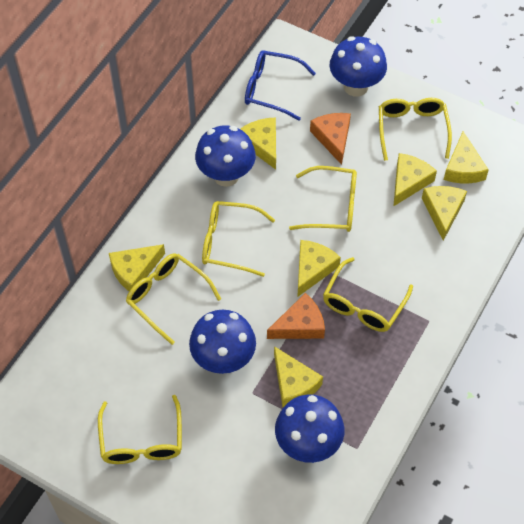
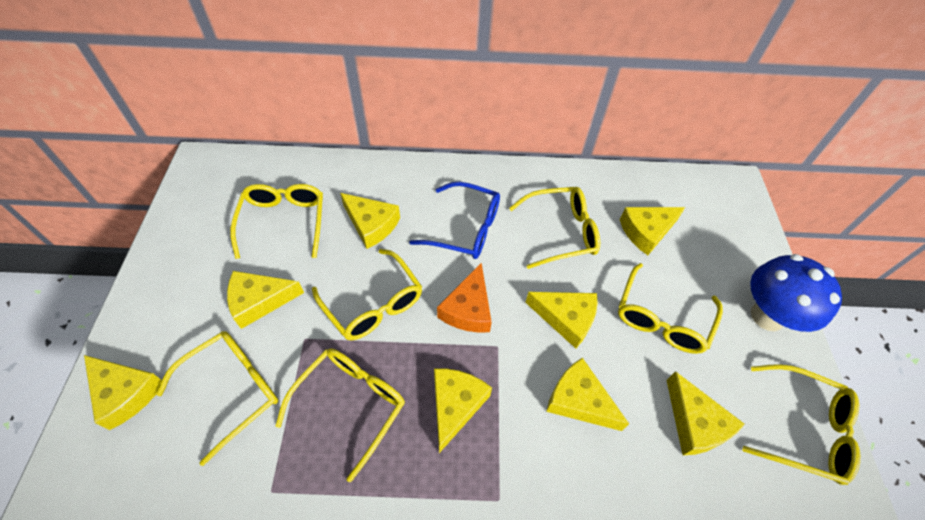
blue mushroom: 4 -> 1
orange cheese: 2 -> 1
yellow cheese: 7 -> 8
yellow glasses: 6 -> 7

